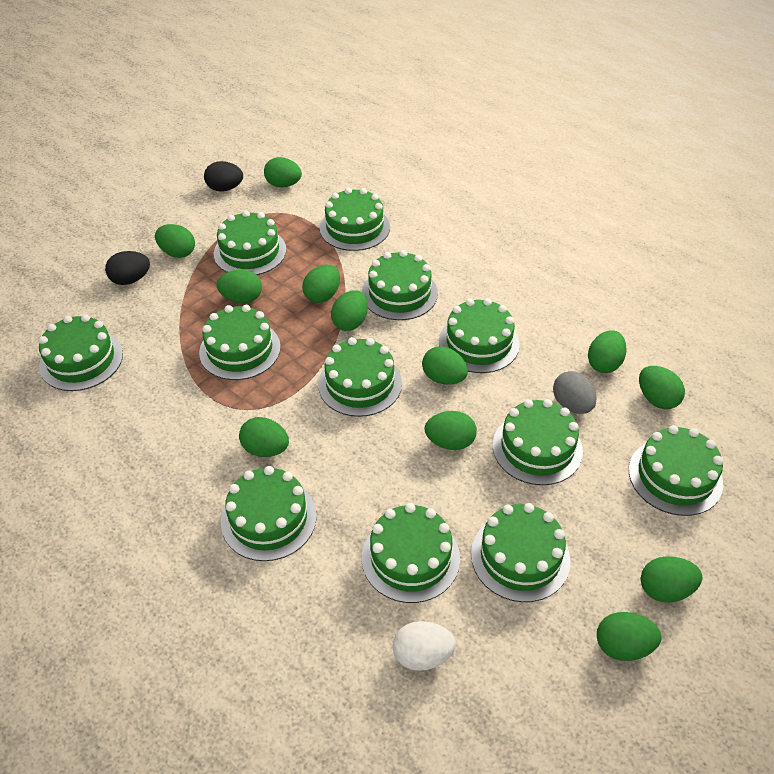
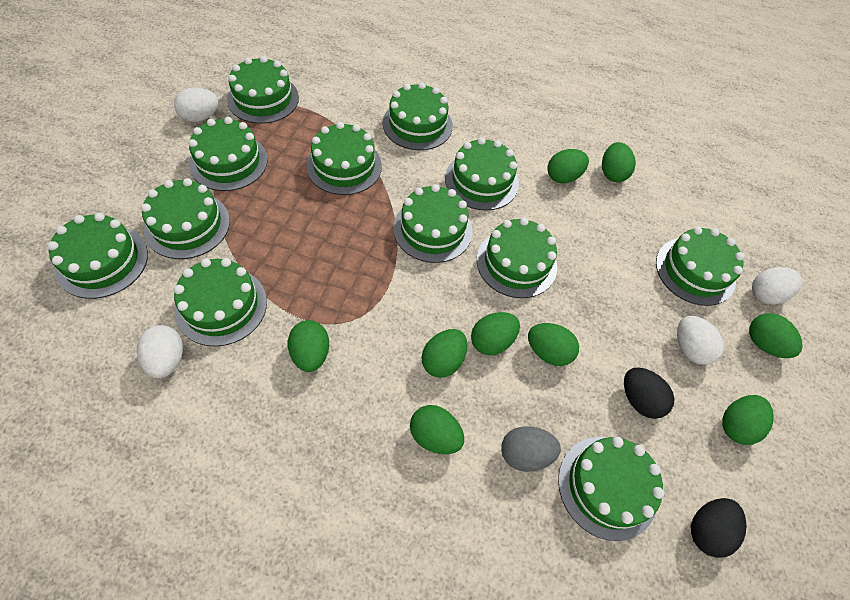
green egg: 12 -> 9
white egg: 1 -> 4

